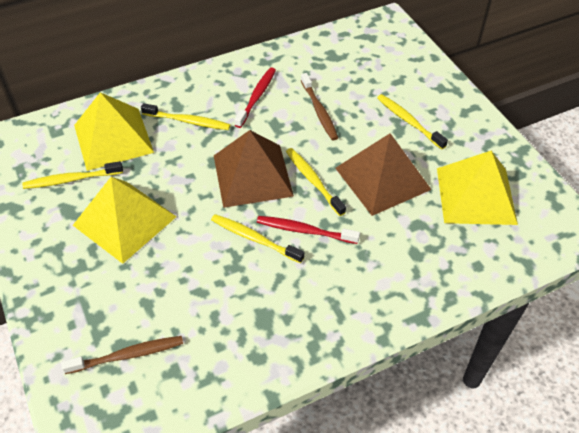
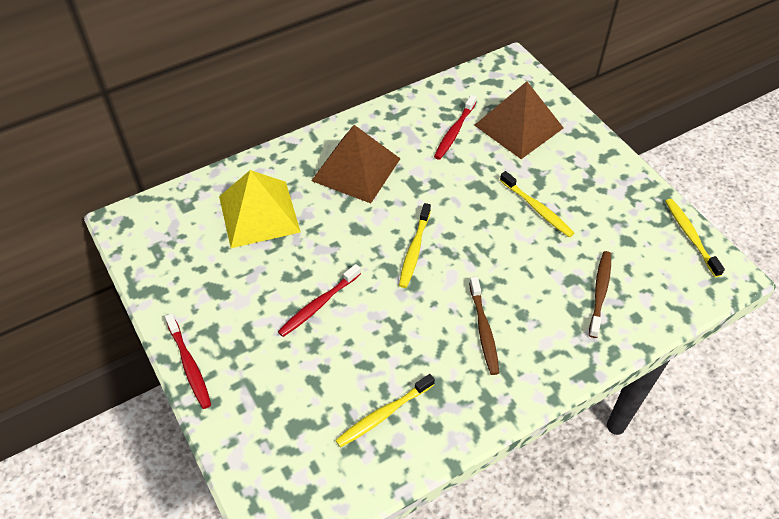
red toothbrush: 2 -> 3
yellow pyramid: 3 -> 1
yellow toothbrush: 5 -> 4

